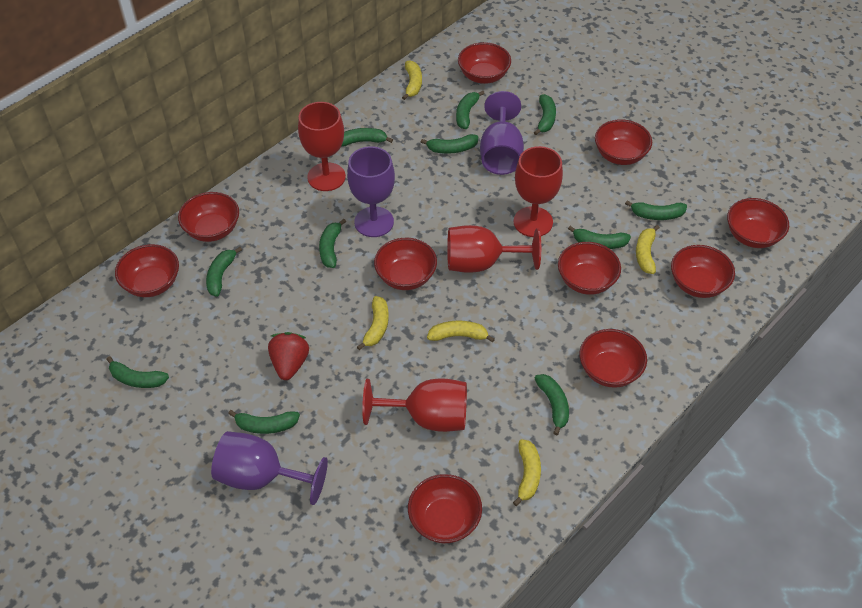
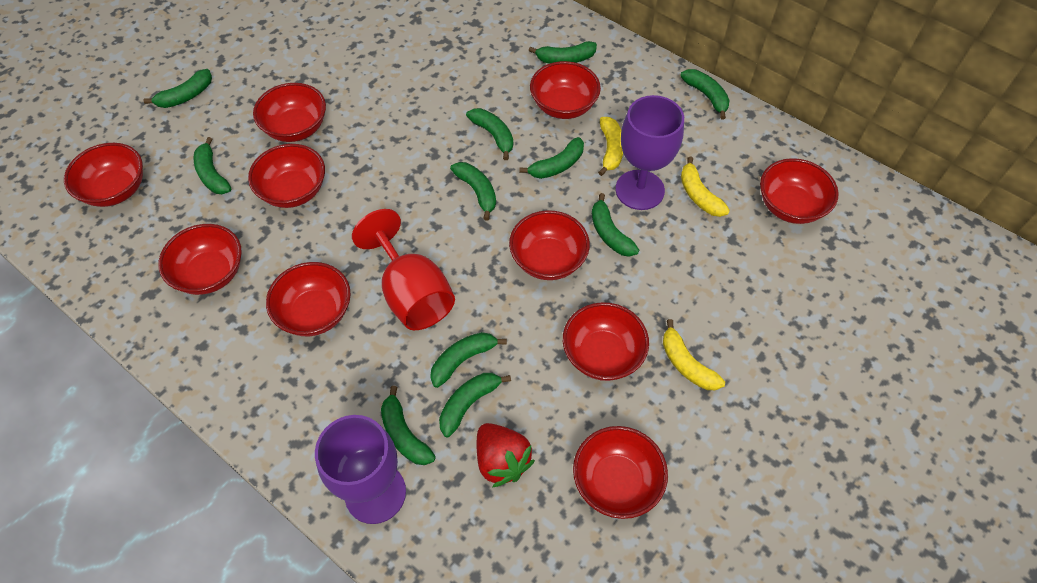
purple goblet: 3 -> 2
red goblet: 4 -> 1
yellow banana: 5 -> 3

